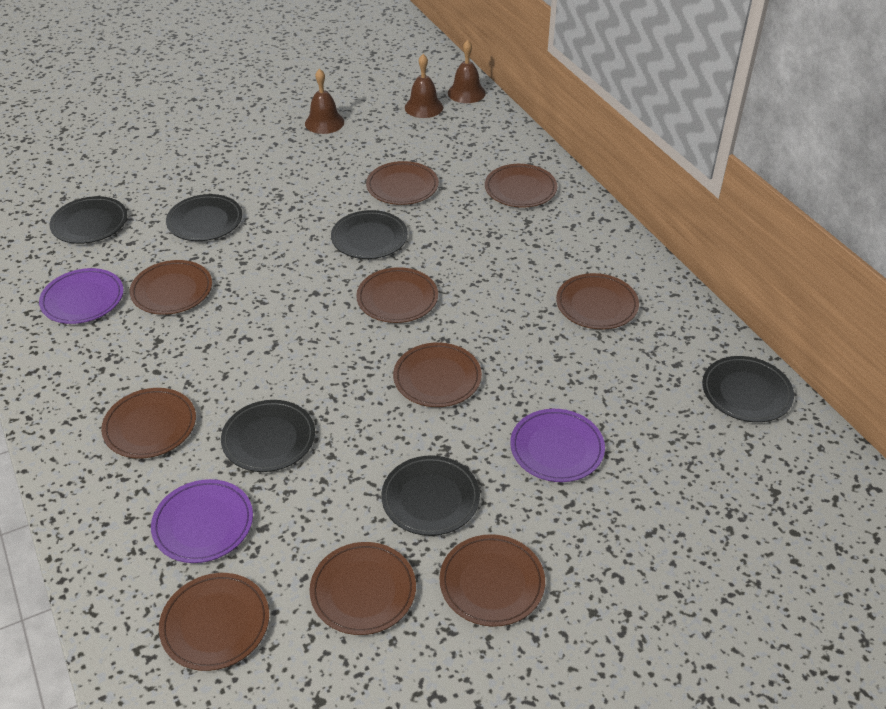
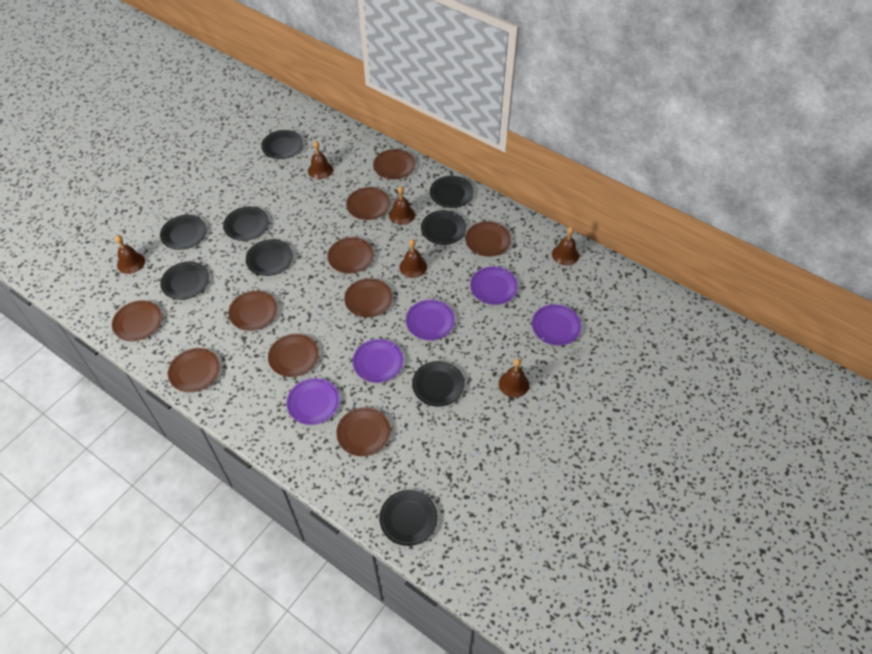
black plate: 6 -> 9
brown bell: 3 -> 6
purple plate: 3 -> 5

